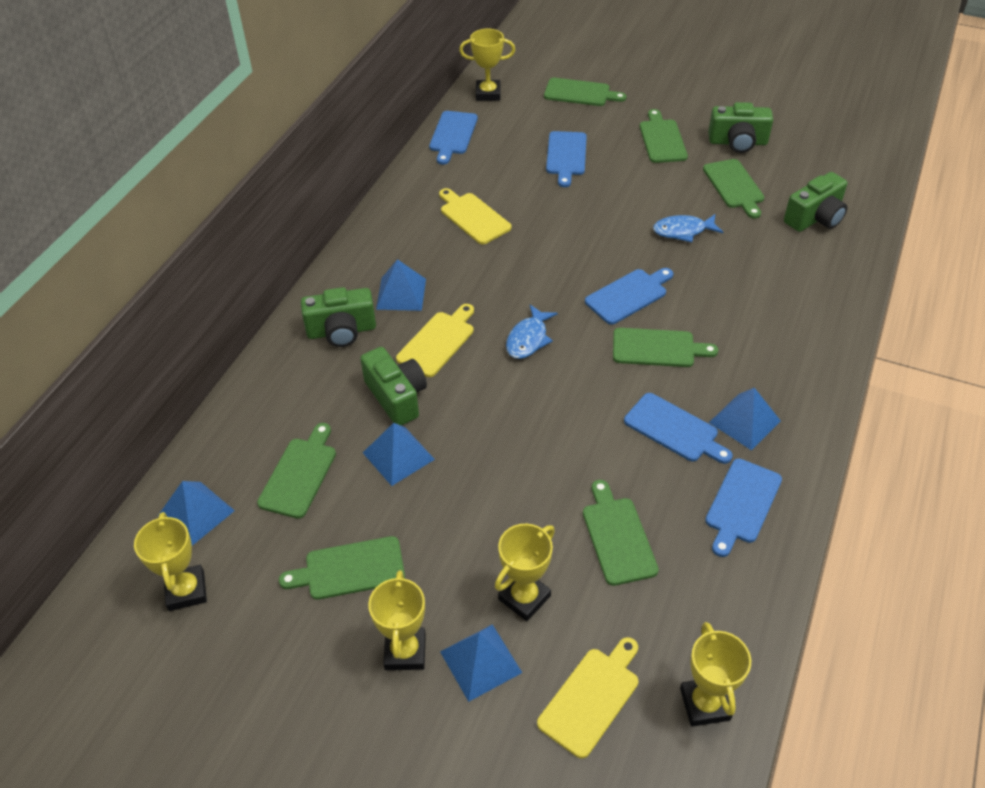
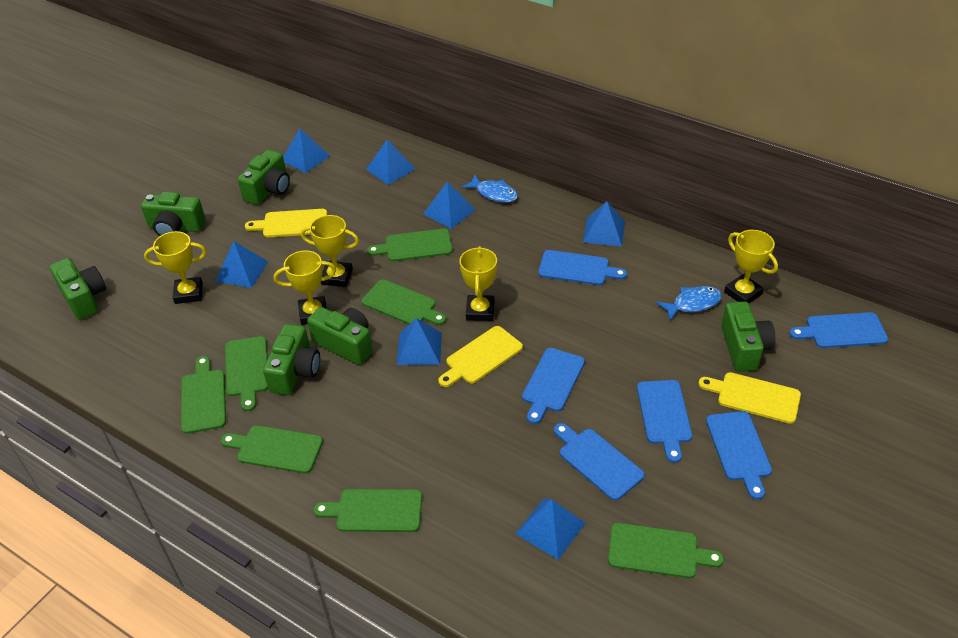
blue cutting board: 5 -> 6
blue pyramid: 5 -> 7
green camera: 4 -> 6

